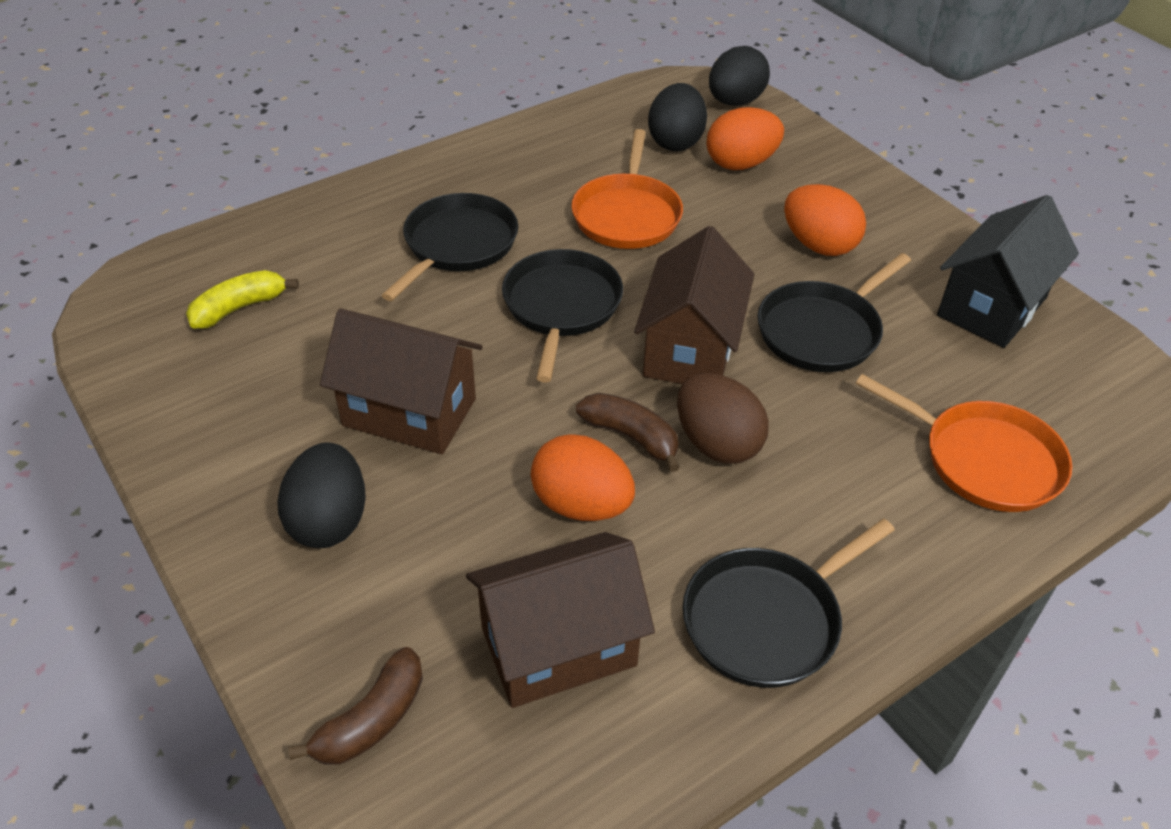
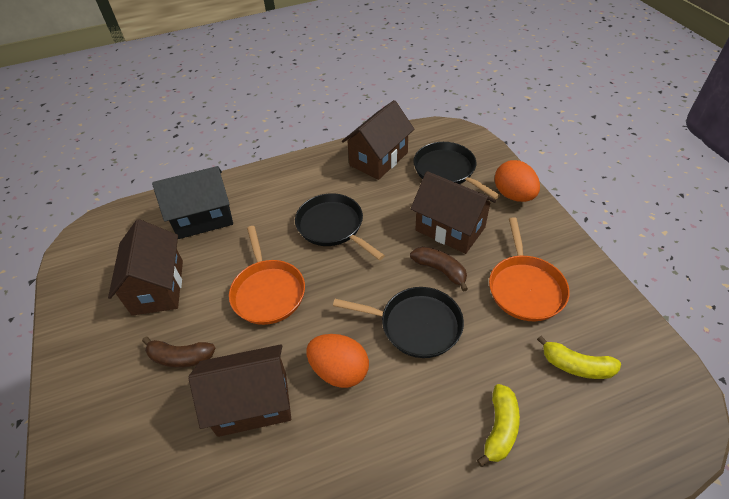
black egg: 3 -> 0
black pan: 4 -> 3
brown egg: 1 -> 0
brown house: 3 -> 4
orange egg: 3 -> 2
yellow banana: 1 -> 2

